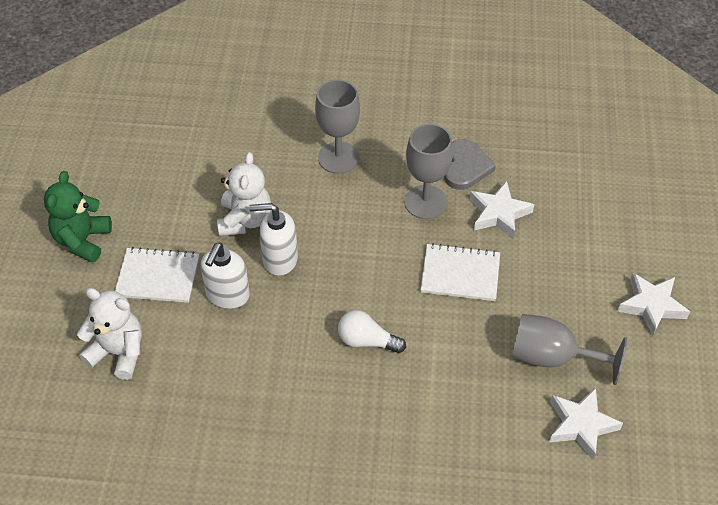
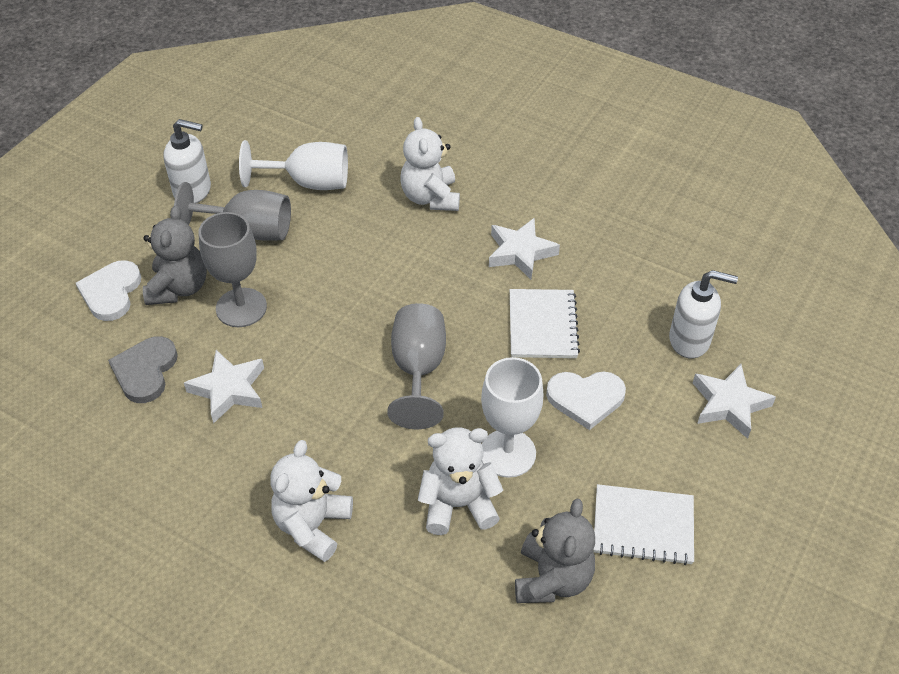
green teddy bear: 1 -> 0
grey teddy bear: 0 -> 2
white goblet: 0 -> 2
white heart: 0 -> 2
white light bulb: 1 -> 0
white teddy bear: 2 -> 3

